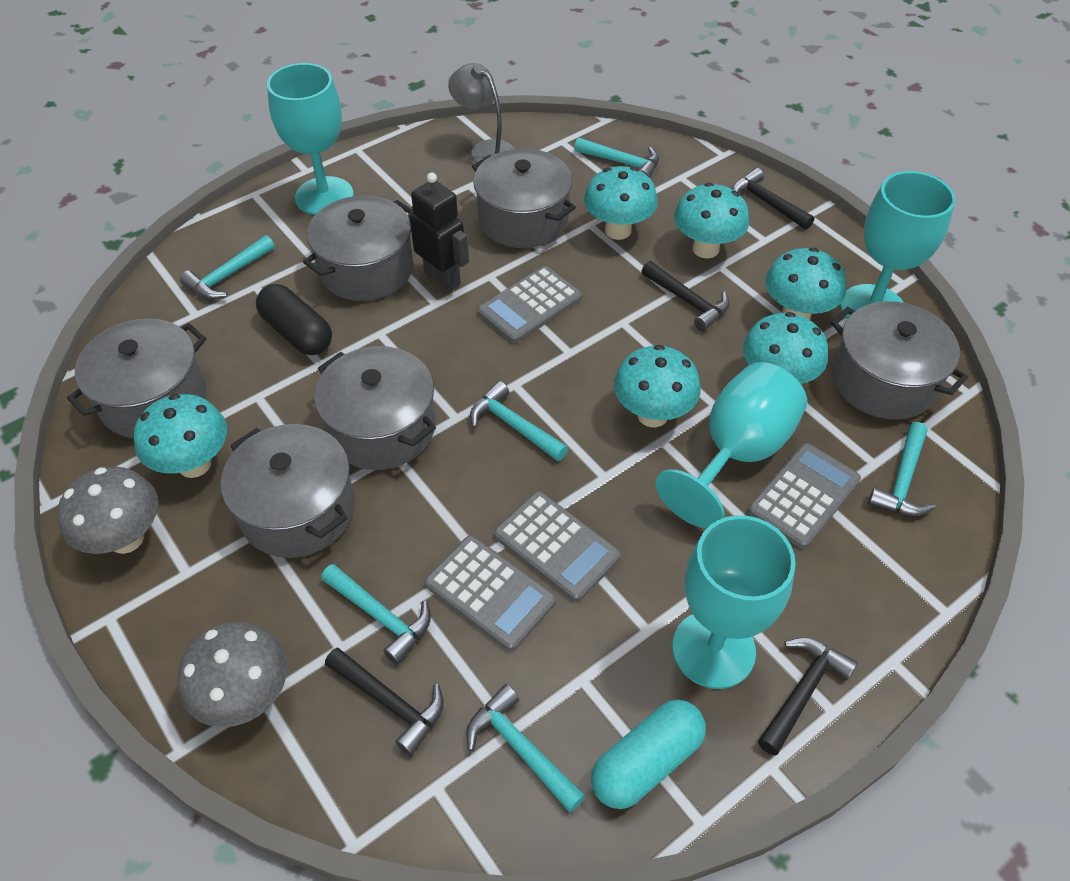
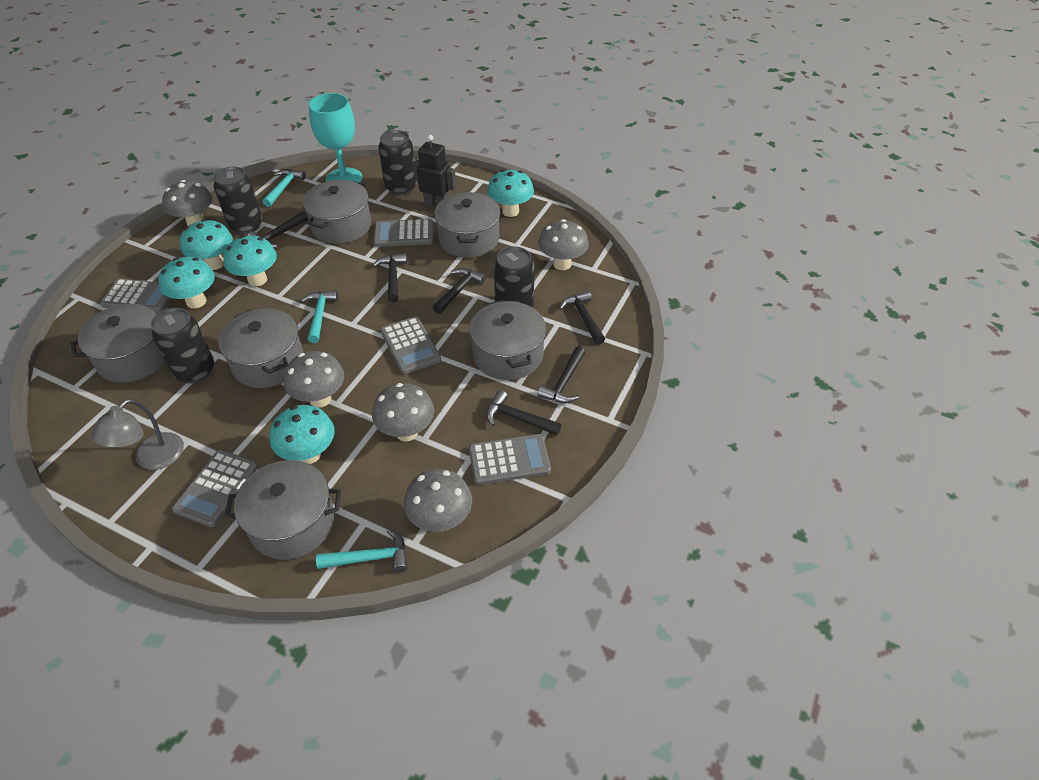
black can: 0 -> 4
black capsule: 1 -> 0
black hammer: 4 -> 6
grey calculator: 4 -> 5
grey mushroom: 2 -> 5
turquoise capsule: 1 -> 0
turquoise goblet: 4 -> 1
turquoise hammer: 6 -> 3
turquoise mushroom: 6 -> 5

